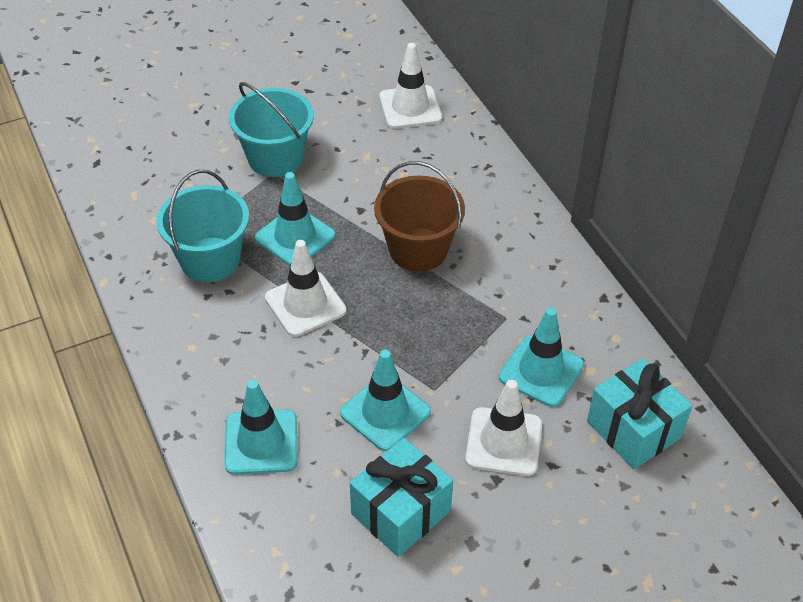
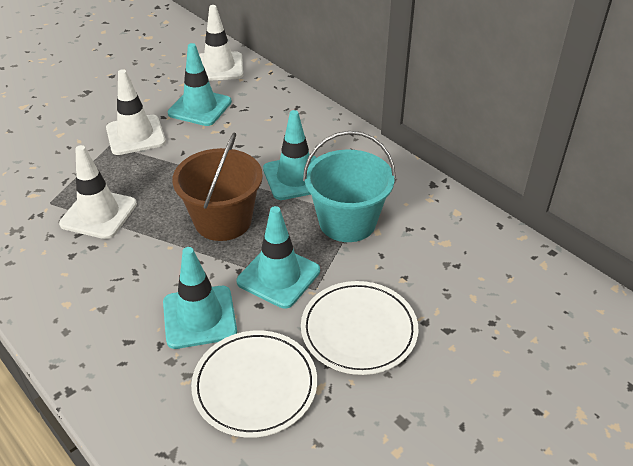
turquoise bucket: 2 -> 1
turquoise gift: 2 -> 0
white plate: 0 -> 2

